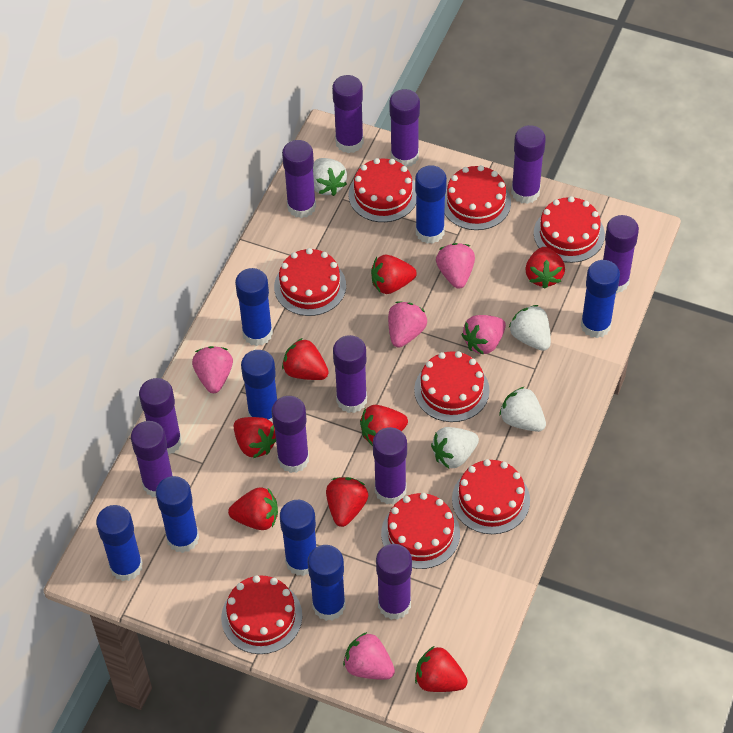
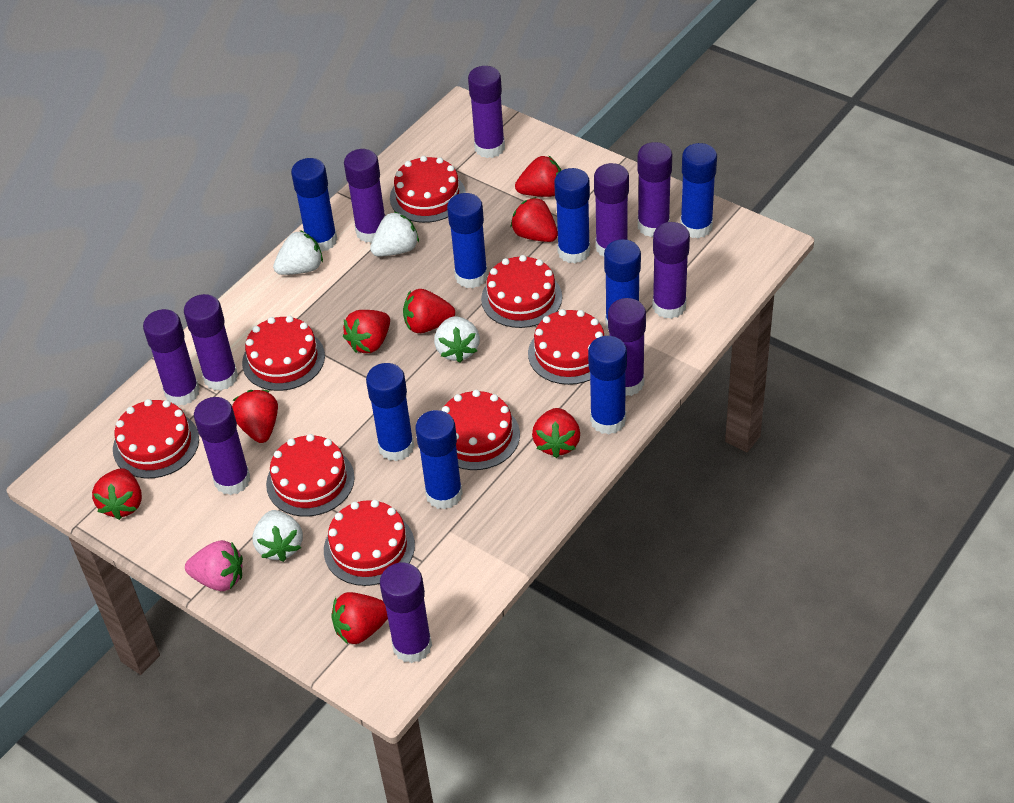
pink strawberry: 5 -> 1
purple glue stick: 11 -> 10

